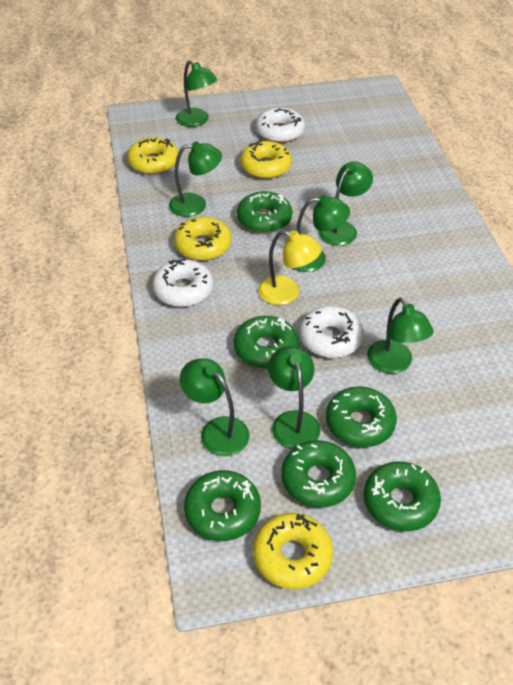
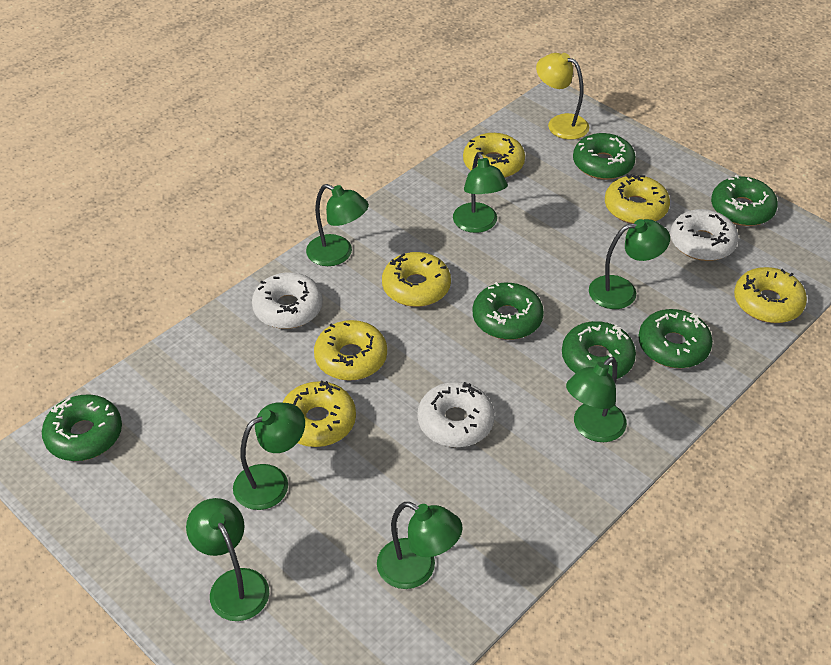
yellow donut: 4 -> 6

